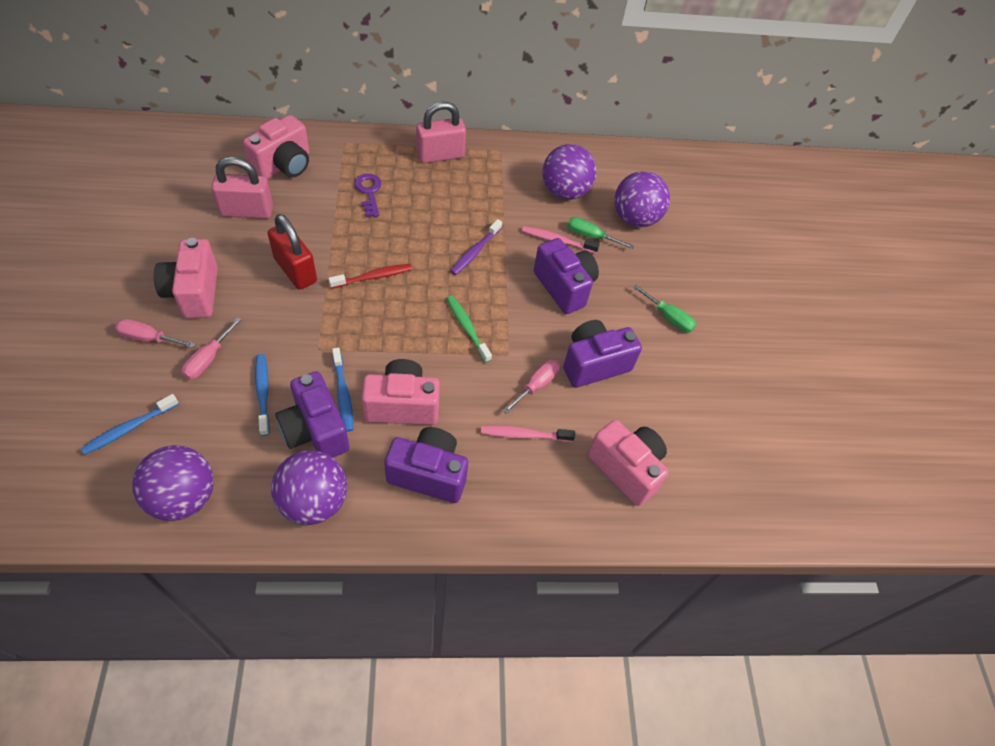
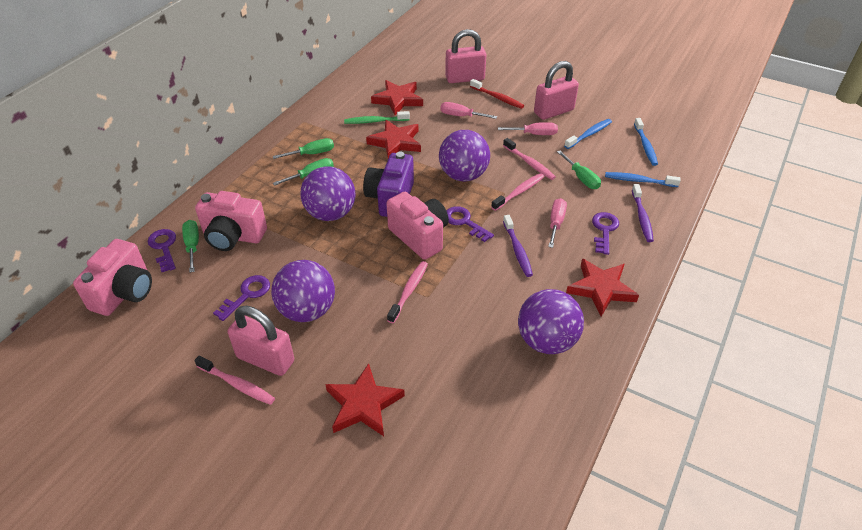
green screwdriver: 2 -> 4
pink camera: 4 -> 3
pink padlock: 2 -> 3
pink toothbrush: 2 -> 4
purple camera: 4 -> 1
purple key: 1 -> 4
purple toothbrush: 1 -> 2
red padlock: 1 -> 0
red star: 0 -> 4

